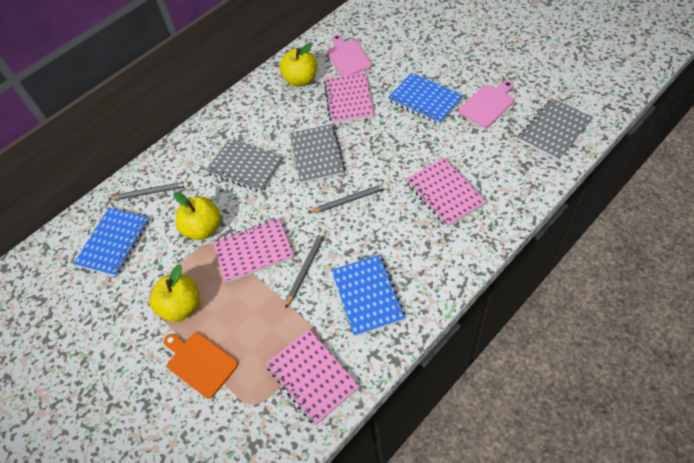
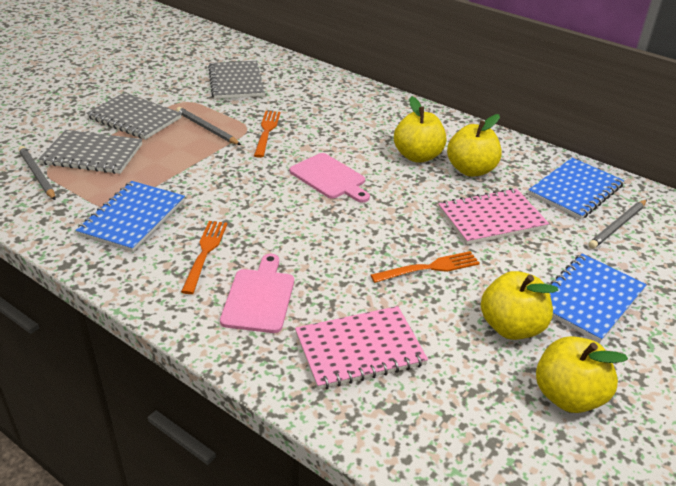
orange cutting board: 1 -> 0
orange fork: 0 -> 3
pink notebook: 4 -> 2
yellow apple: 3 -> 4

